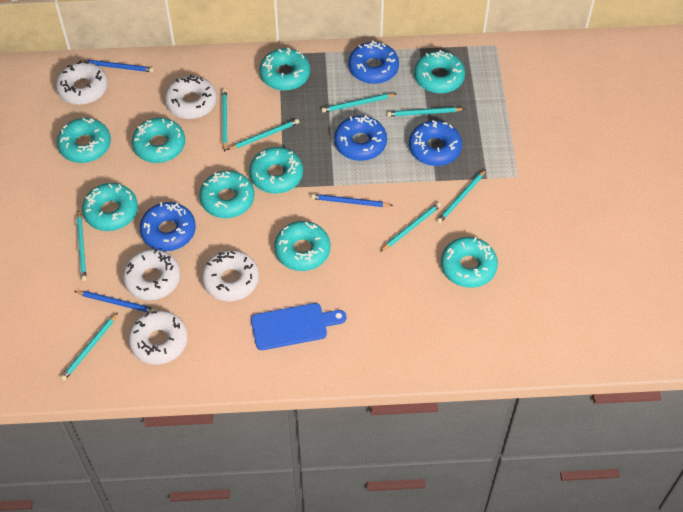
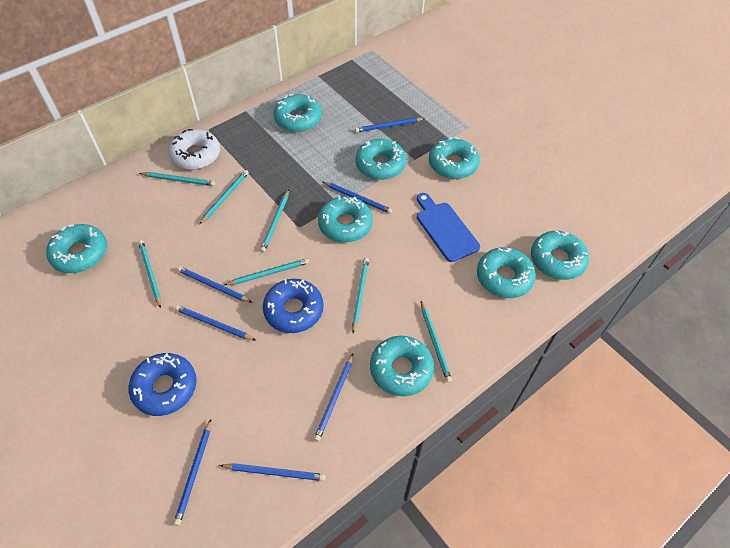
blue donut: 4 -> 2
blue pencil: 3 -> 7
turquoise donut: 9 -> 8
turquoise pencil: 8 -> 7
white donut: 5 -> 1

